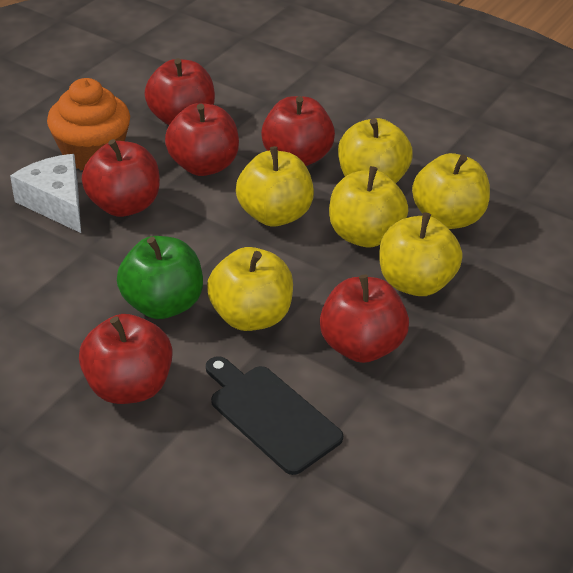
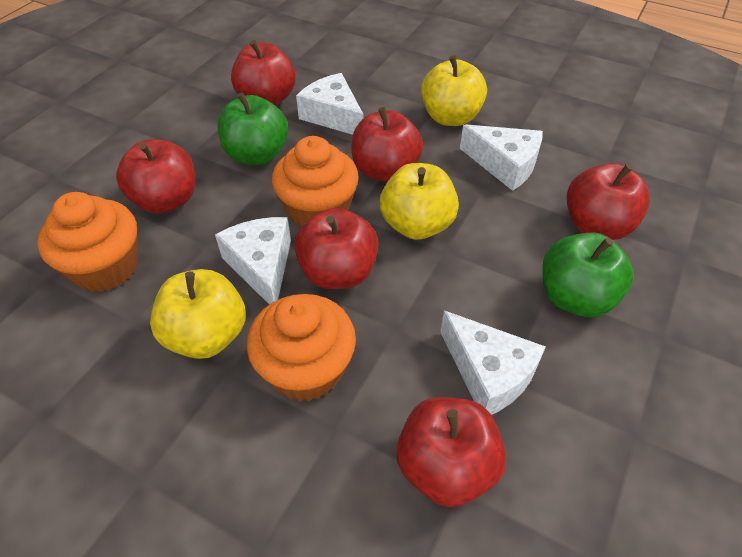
black cutting board: 1 -> 0
green apple: 1 -> 2
orange cupcake: 1 -> 3
white cheese: 1 -> 4
yellow apple: 6 -> 3

